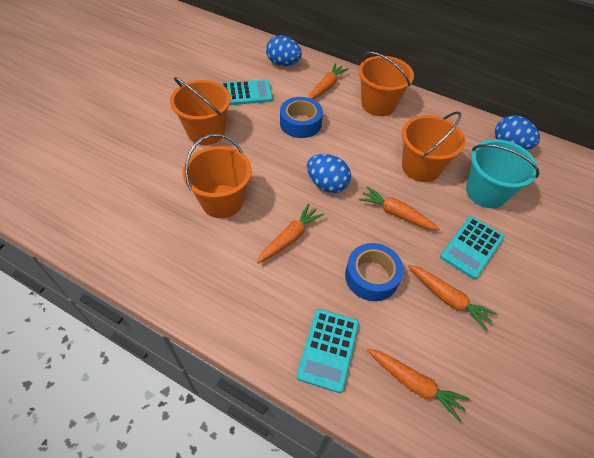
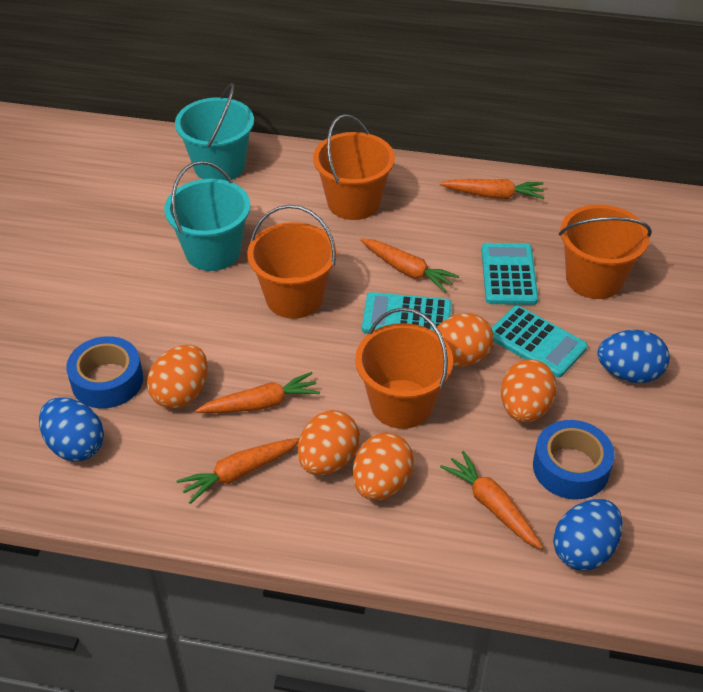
orange egg: 0 -> 5
turquoise bucket: 1 -> 2

